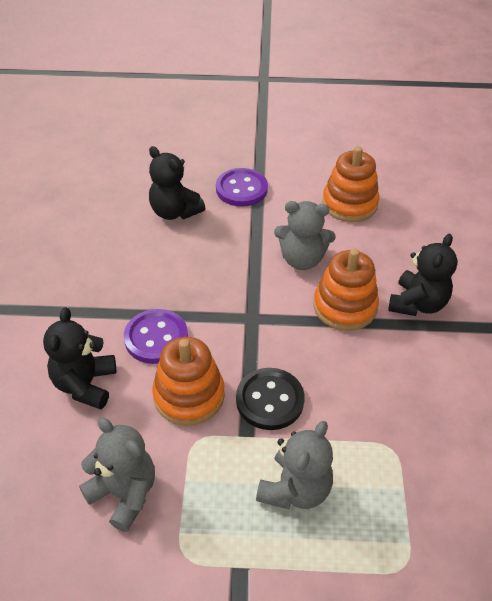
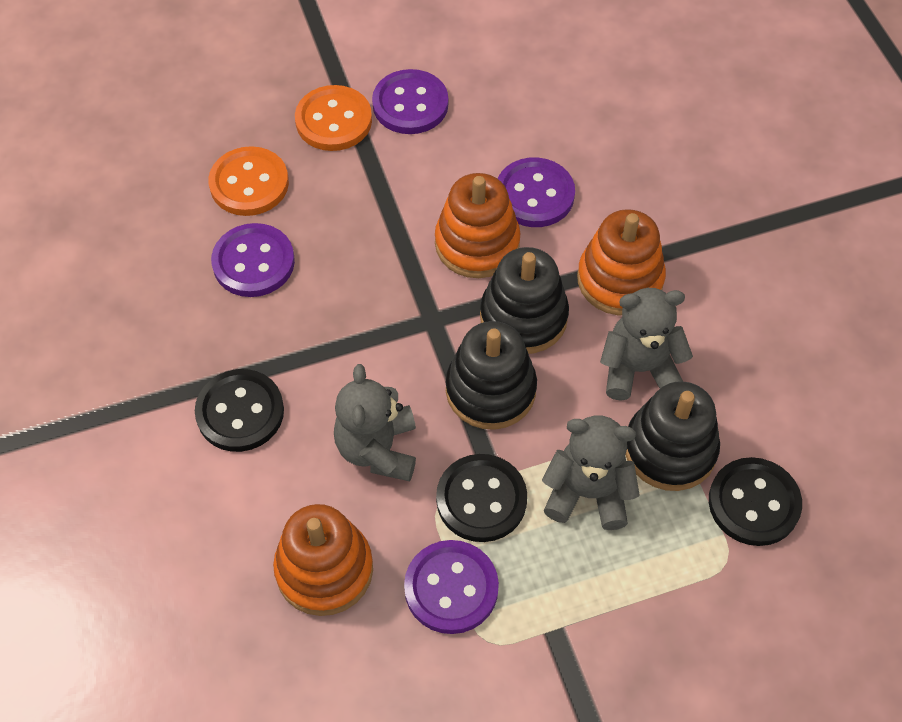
black button: 1 -> 3
black stacking toy: 0 -> 3
black teddy bear: 3 -> 0
orange button: 0 -> 2
purple button: 2 -> 4

